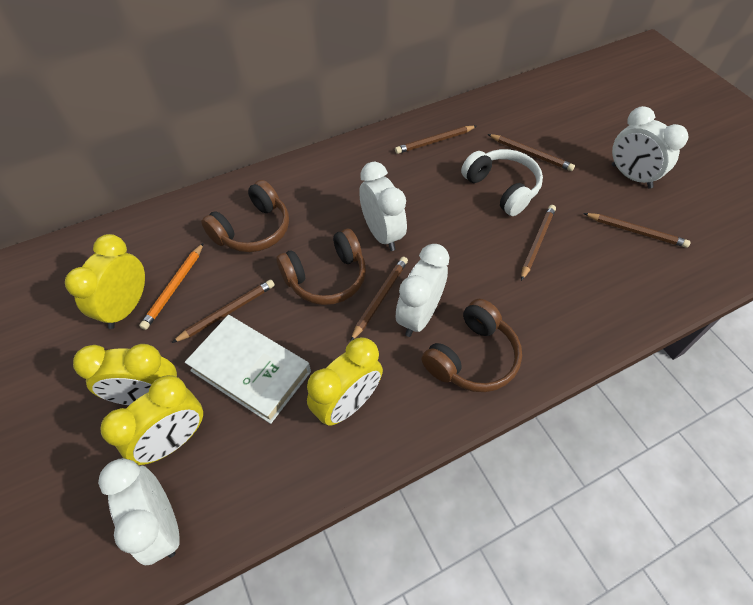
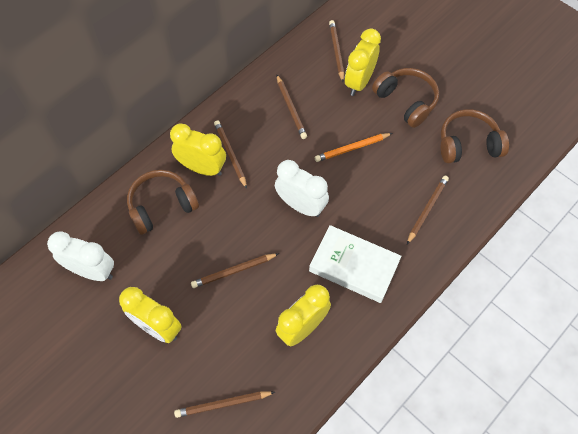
white clock: 4 -> 2
white headphones: 1 -> 0

